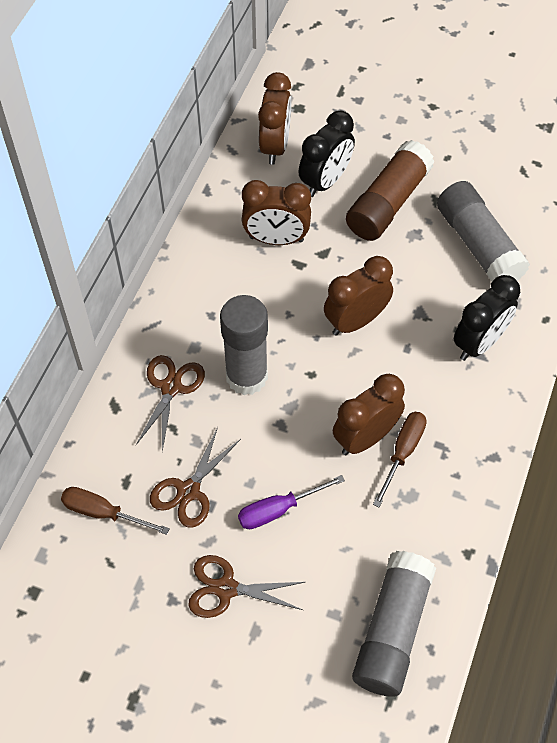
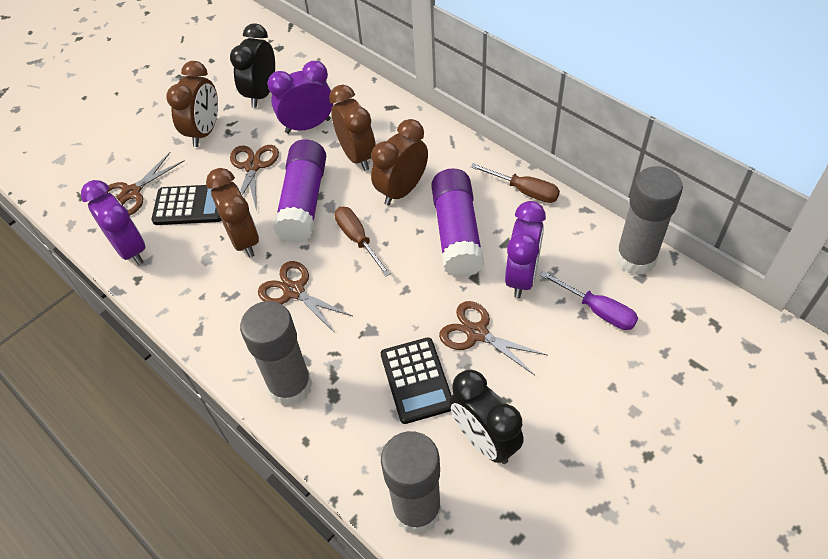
black calculator: 0 -> 2
brown glue stick: 1 -> 0
brown scissors: 3 -> 4
purple clock: 0 -> 3
purple glue stick: 0 -> 2

